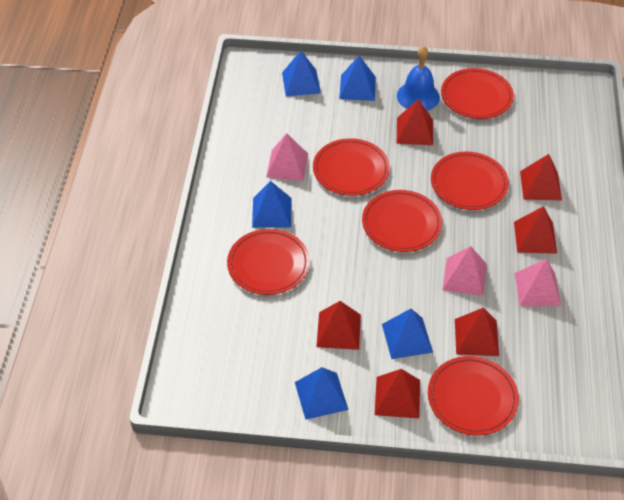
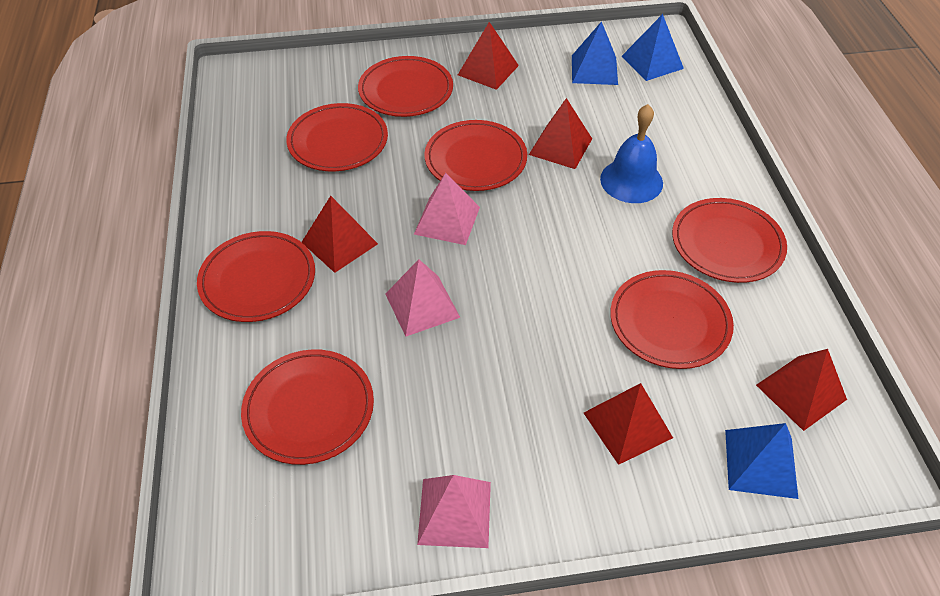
blue pyramid: 5 -> 3
red plate: 6 -> 7
red pyramid: 6 -> 5

